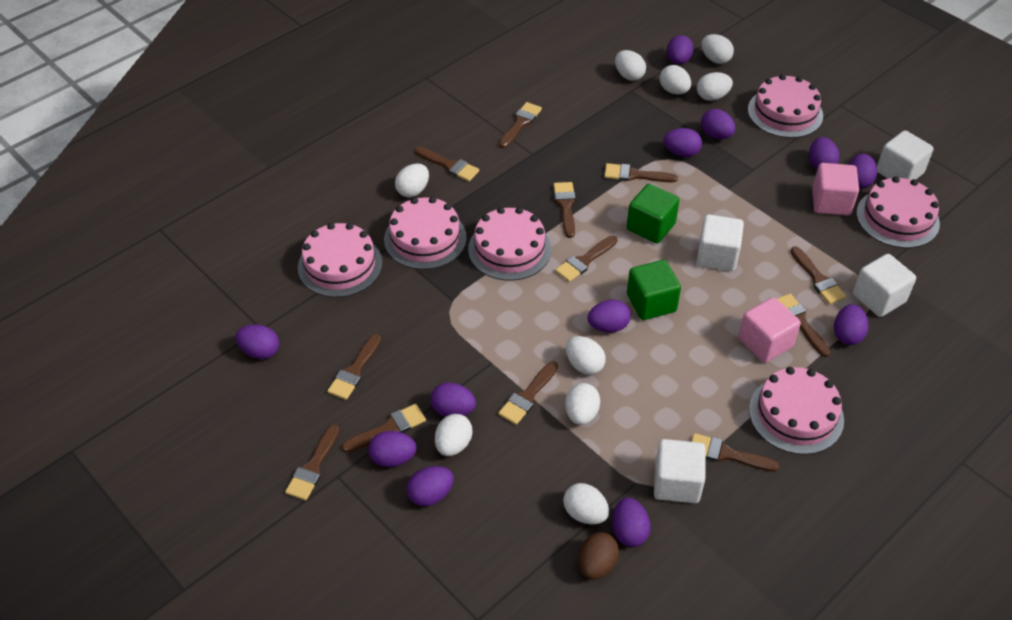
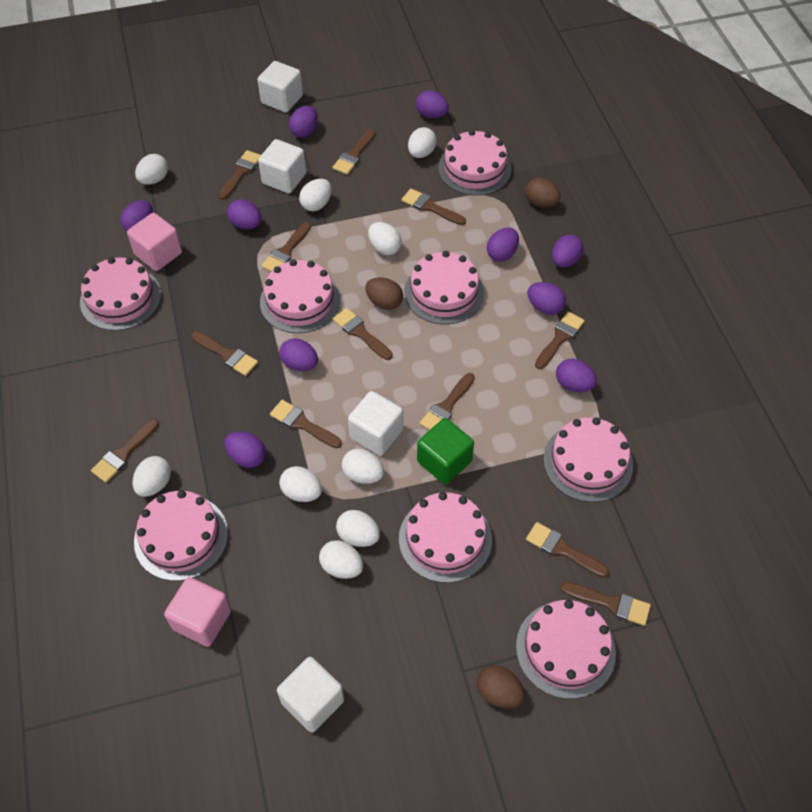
brown egg: 1 -> 3
green cube: 2 -> 1
pink cake: 6 -> 8
purple egg: 12 -> 10

